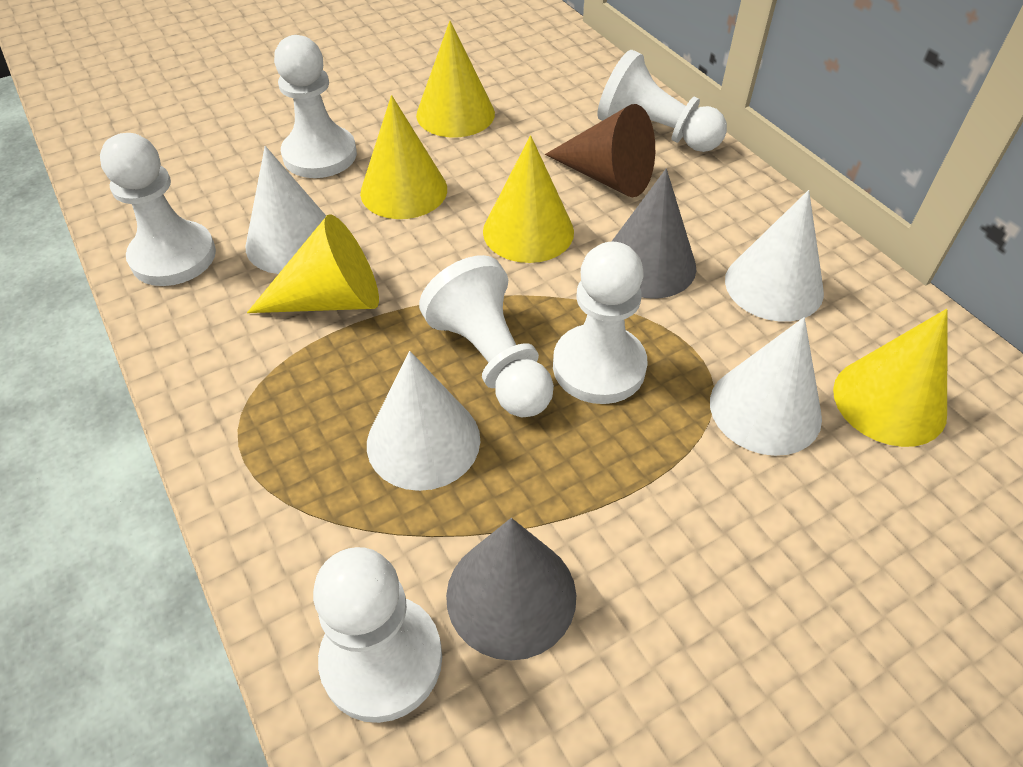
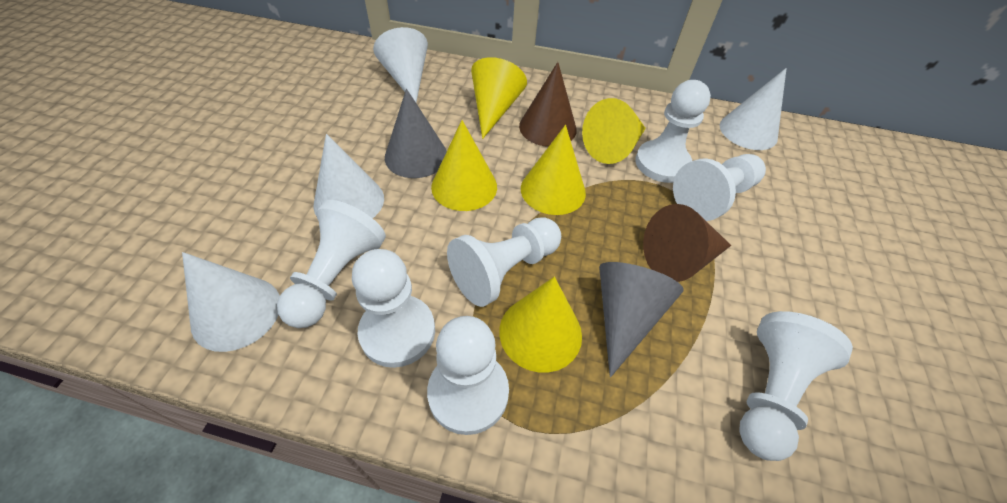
brown cone: 1 -> 2
white pawn: 6 -> 7

